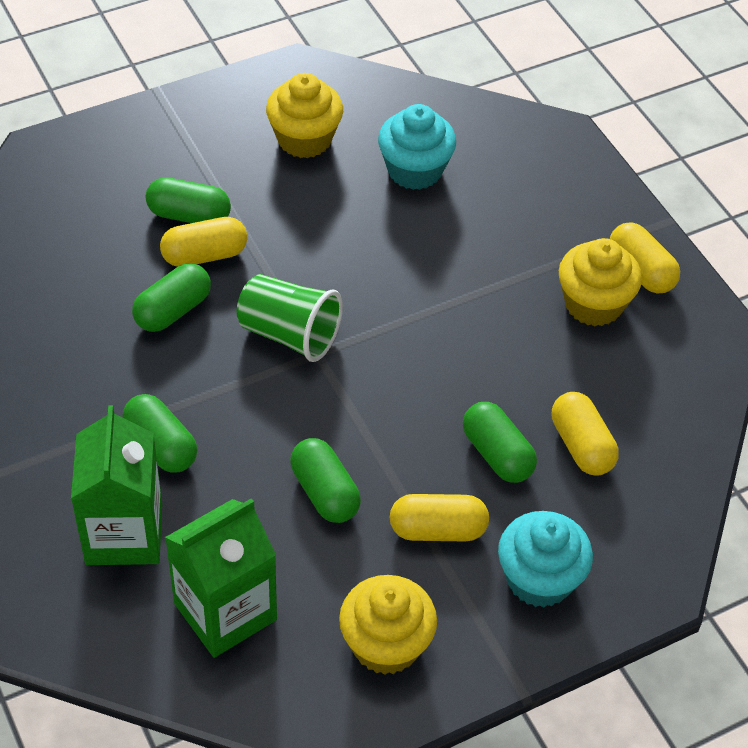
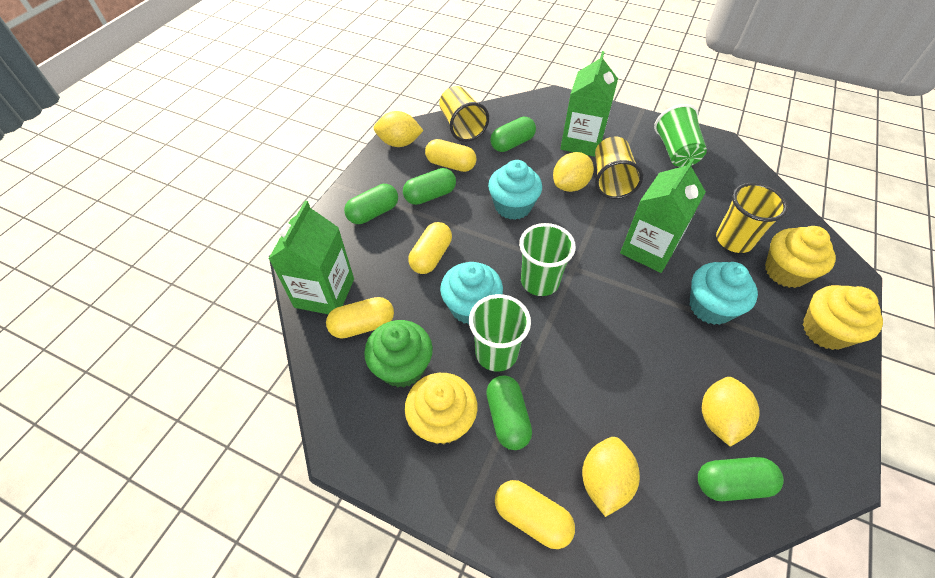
green carton: 2 -> 3
green cup: 1 -> 3
green cupcake: 0 -> 1
turquoise cupcake: 2 -> 3
yellow cup: 0 -> 3
yellow lemon: 0 -> 4

